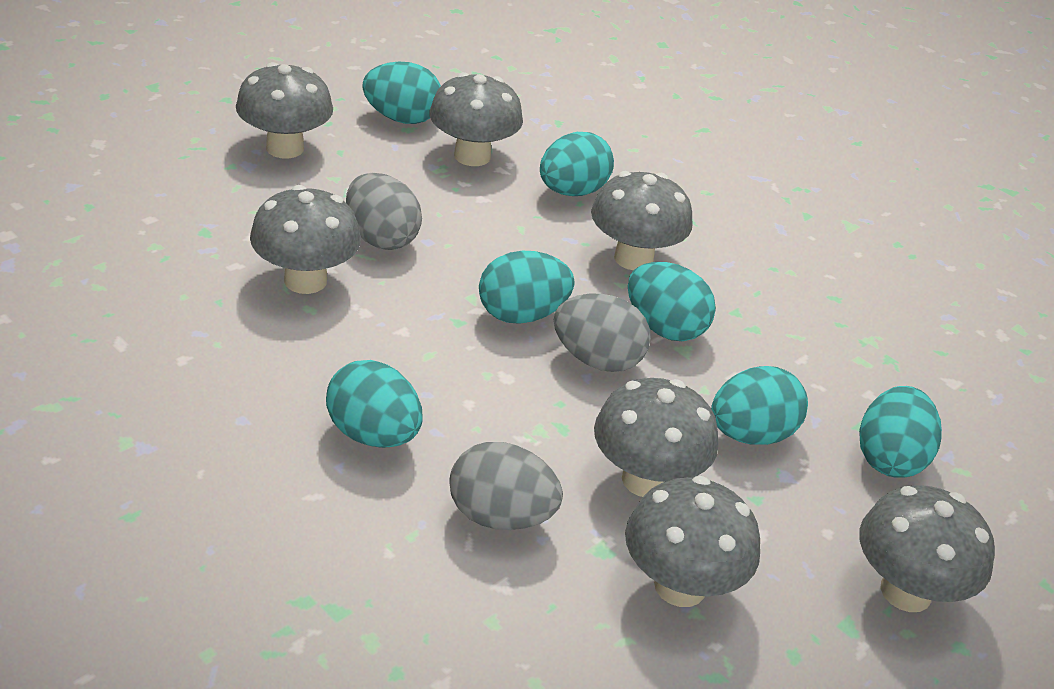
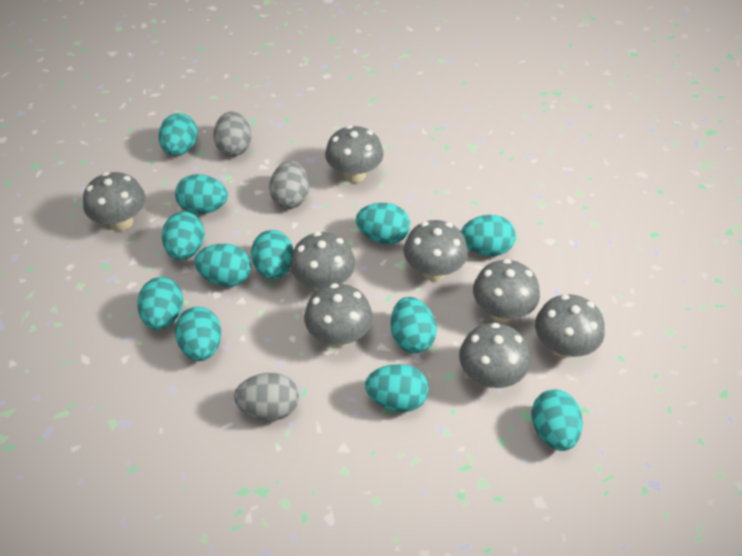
grey mushroom: 7 -> 8
turquoise egg: 7 -> 12

